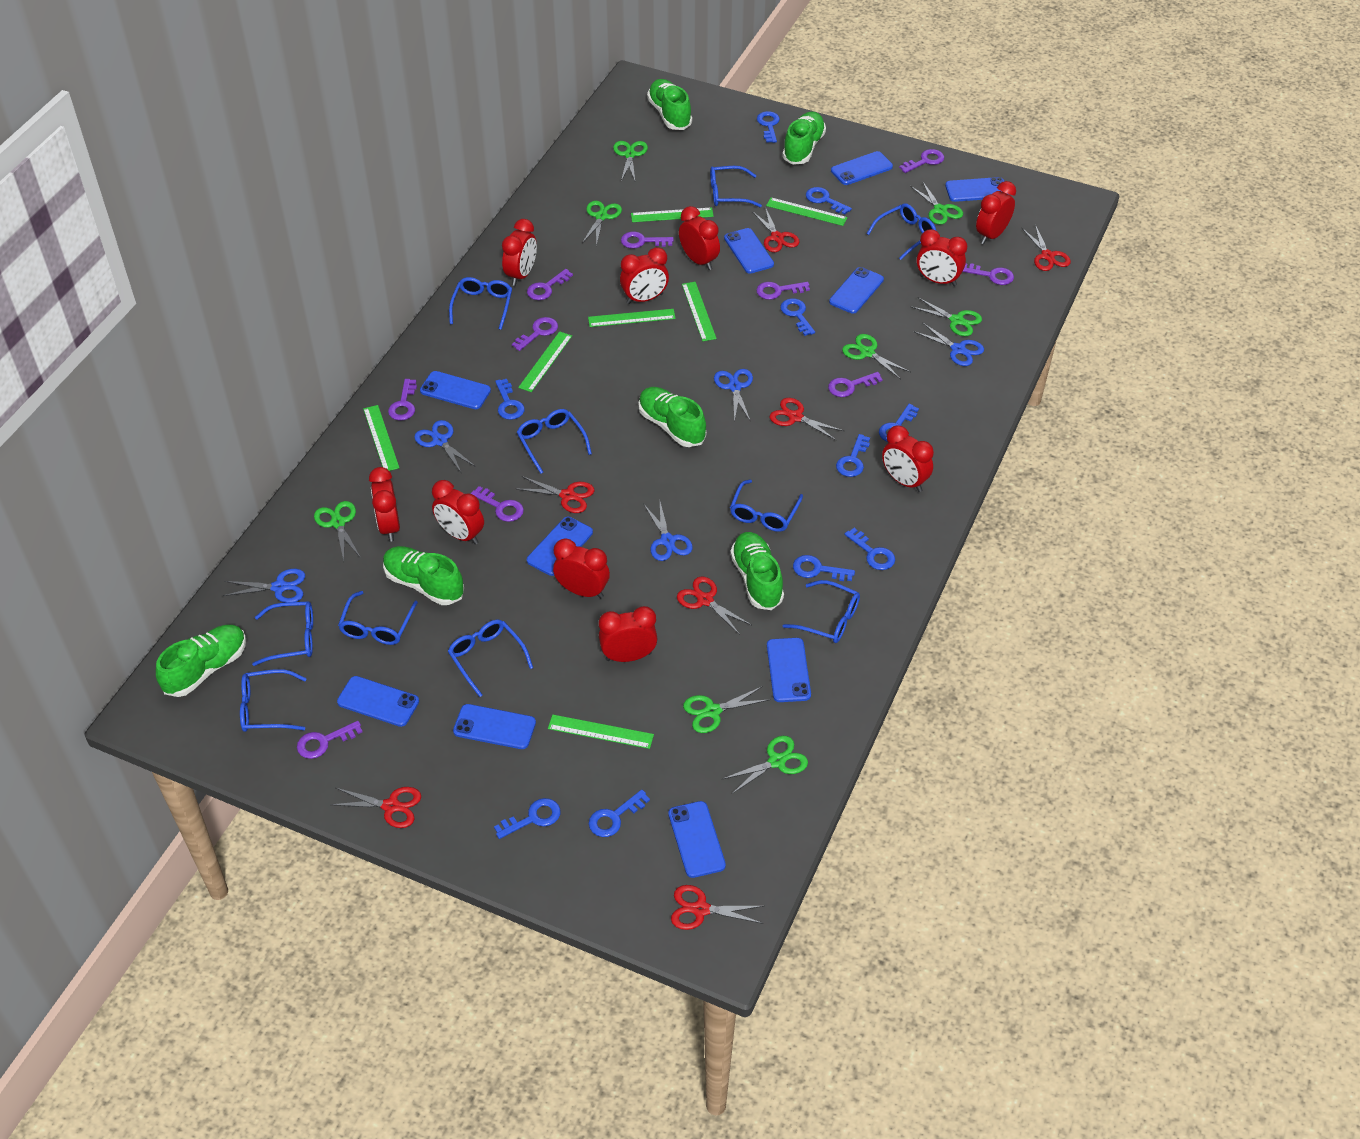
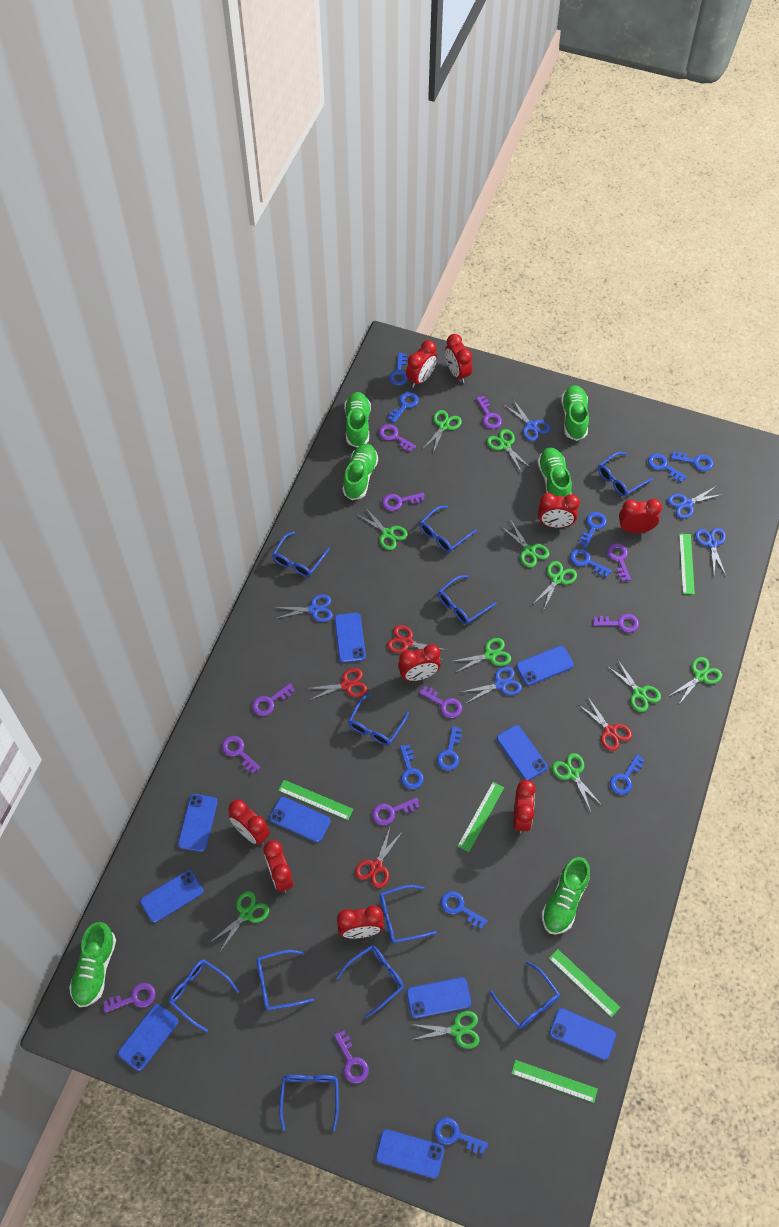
blue glasses: 10 -> 11
blue key: 10 -> 11
green ruler: 7 -> 5
green scissors: 8 -> 11
purple key: 10 -> 11
red clock: 10 -> 9
red scissors: 7 -> 4

